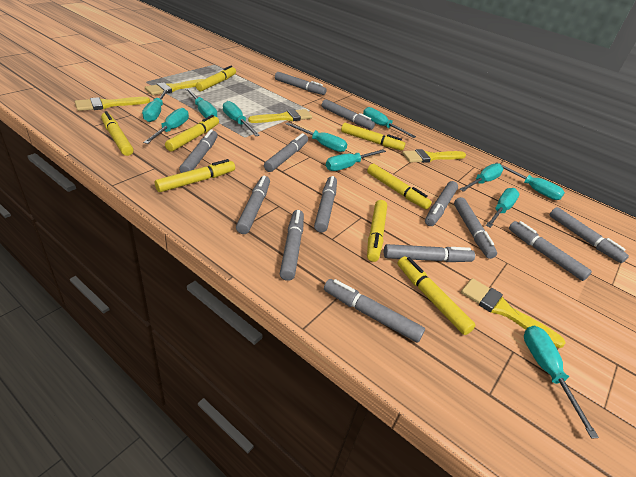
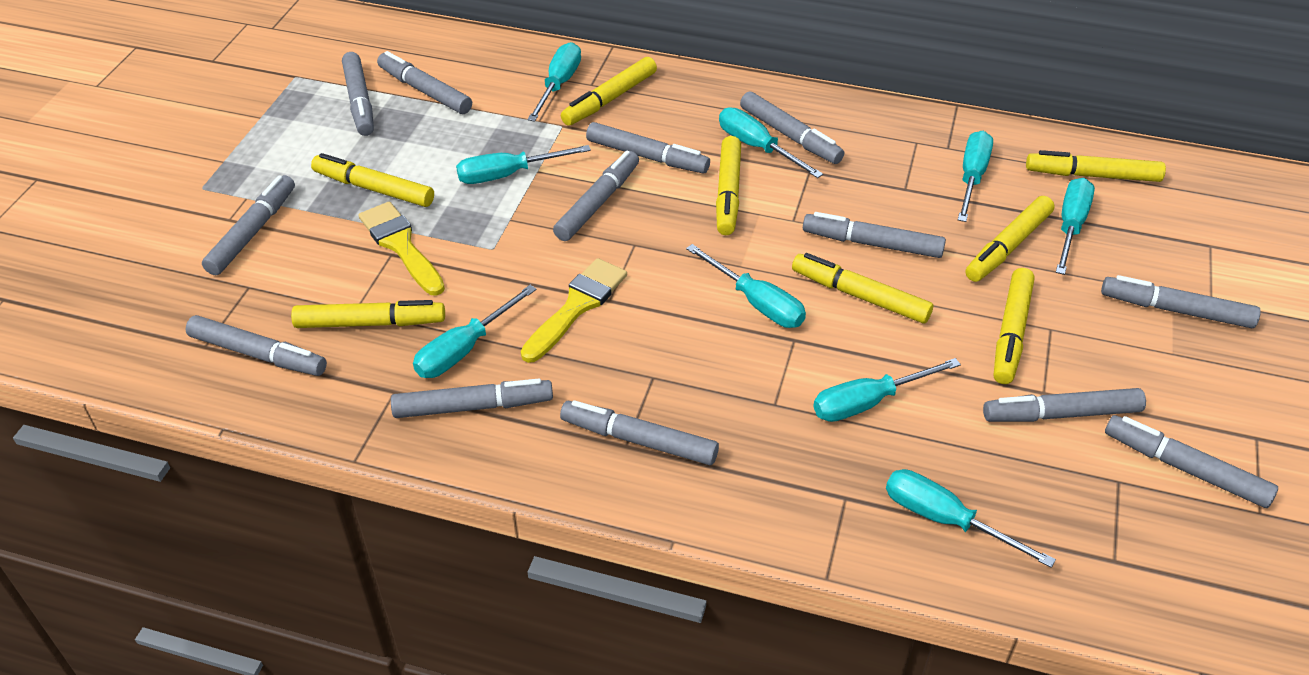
turquoise screwdriver: 11 -> 9
yellow brush: 5 -> 2

